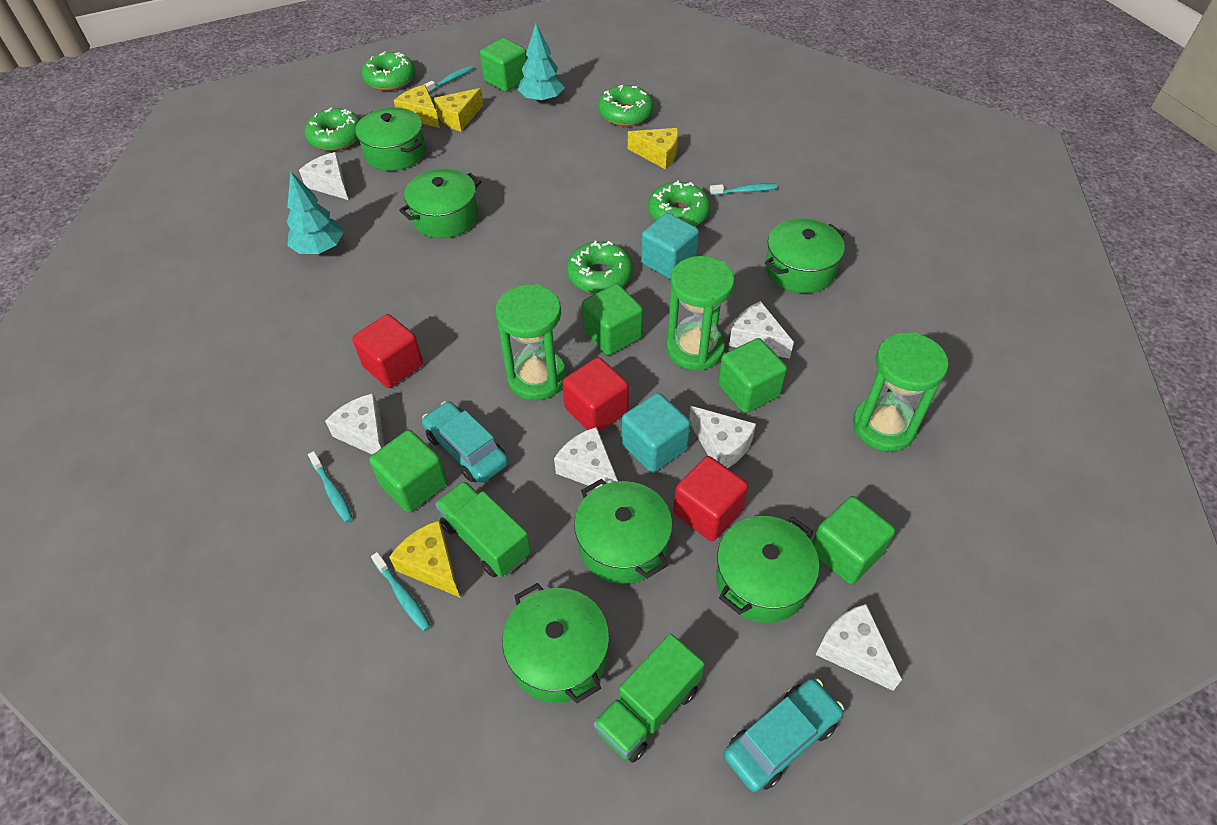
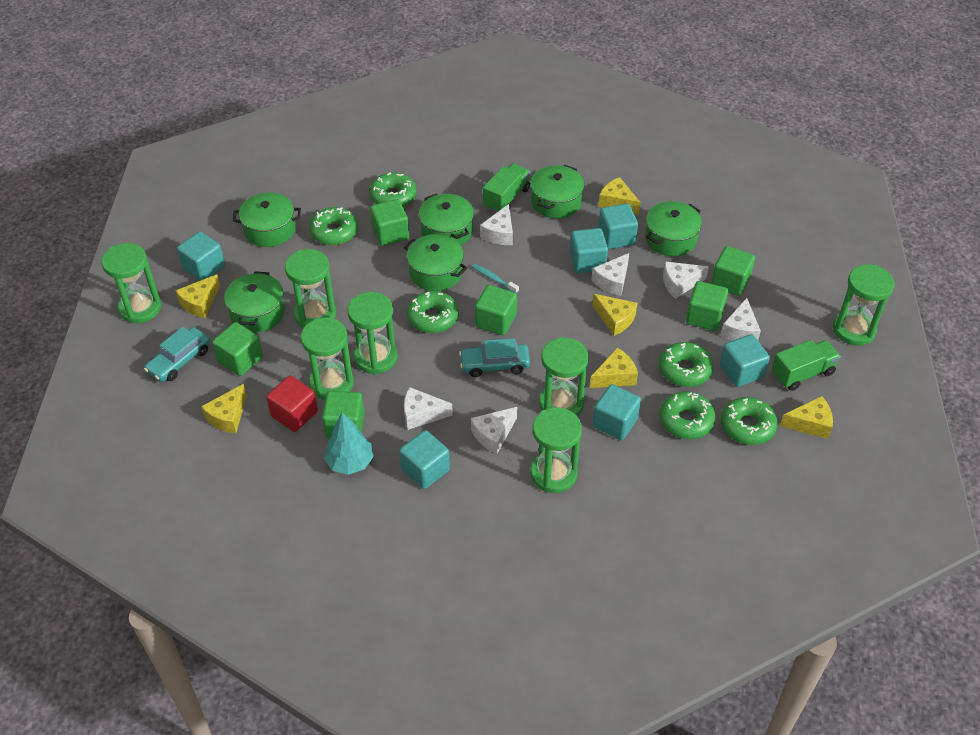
green cube: 5 -> 6
green donut: 5 -> 6
green hourglass: 3 -> 7
red cube: 3 -> 1
turquoise cube: 2 -> 6
turquoise toothbrush: 4 -> 1
turquoise tree: 2 -> 1
yellow cheese: 4 -> 6

